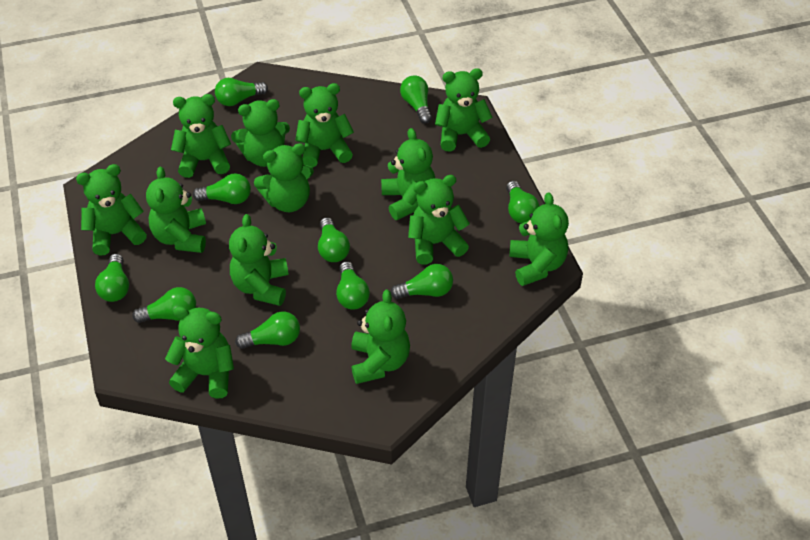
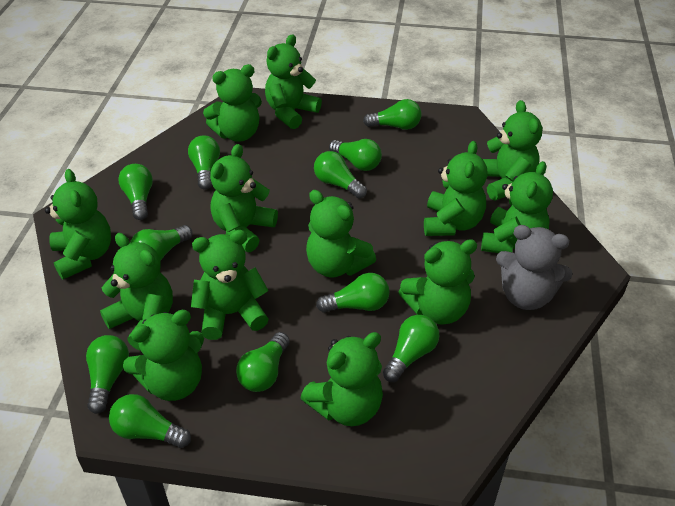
green light bulb: 10 -> 11
grey teddy bear: 0 -> 1

